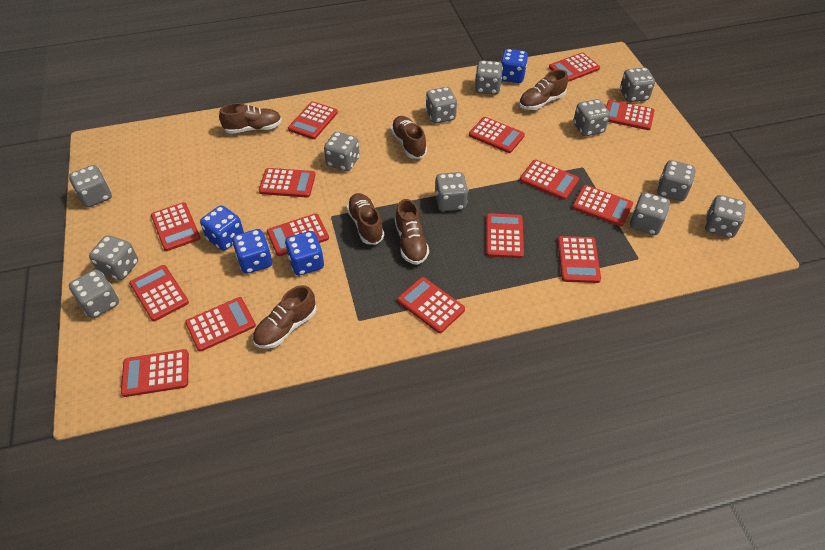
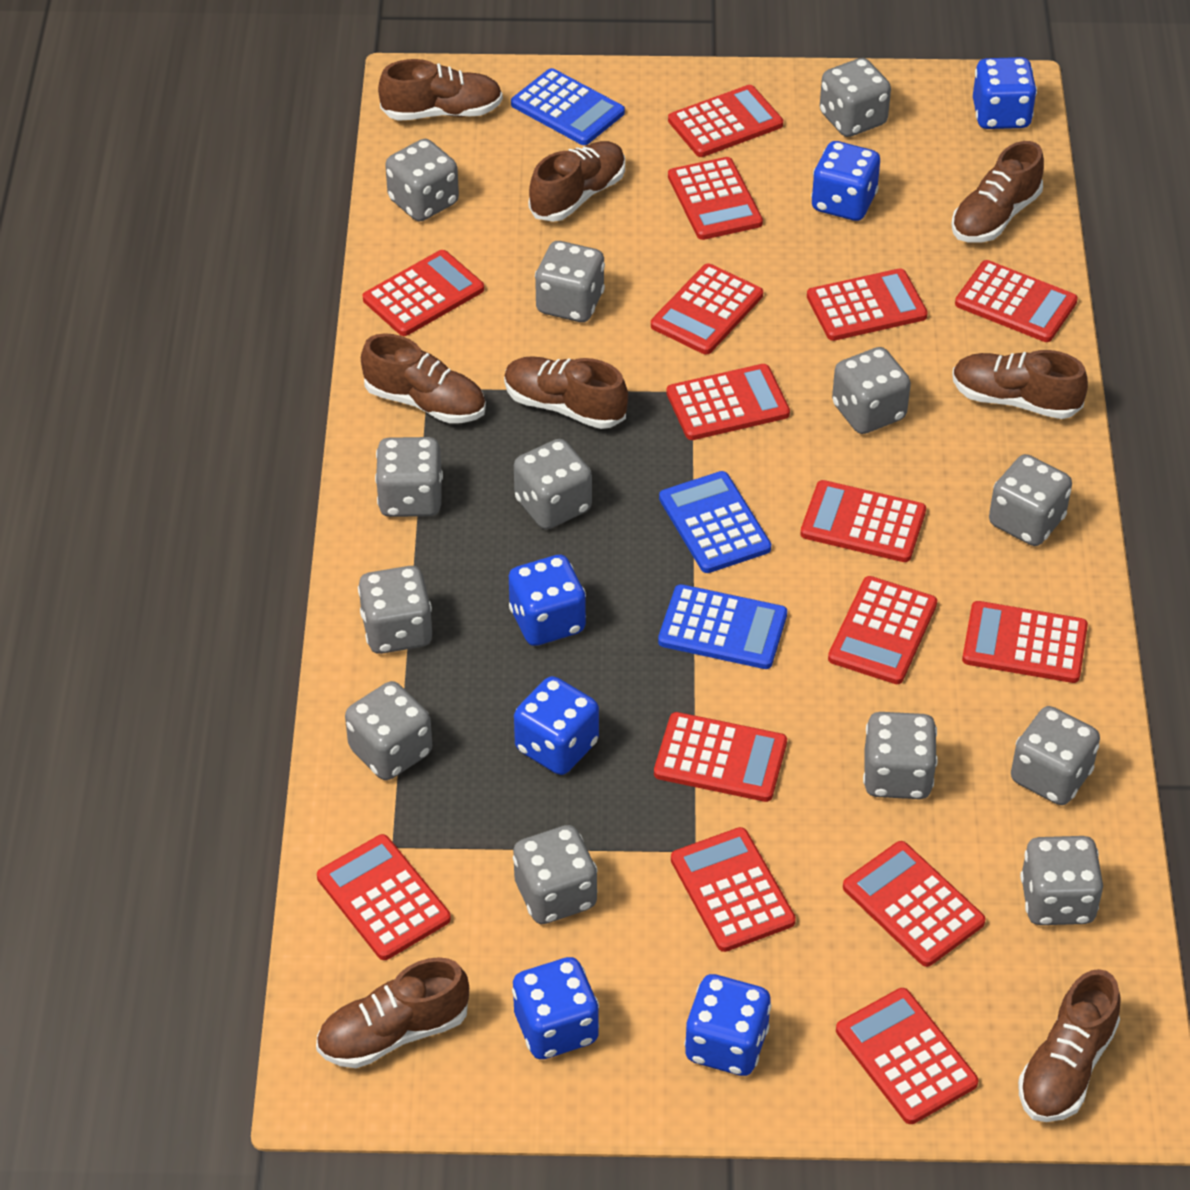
blue calculator: 0 -> 3
blue dice: 4 -> 6
brown shoe: 6 -> 8
grey dice: 12 -> 13

